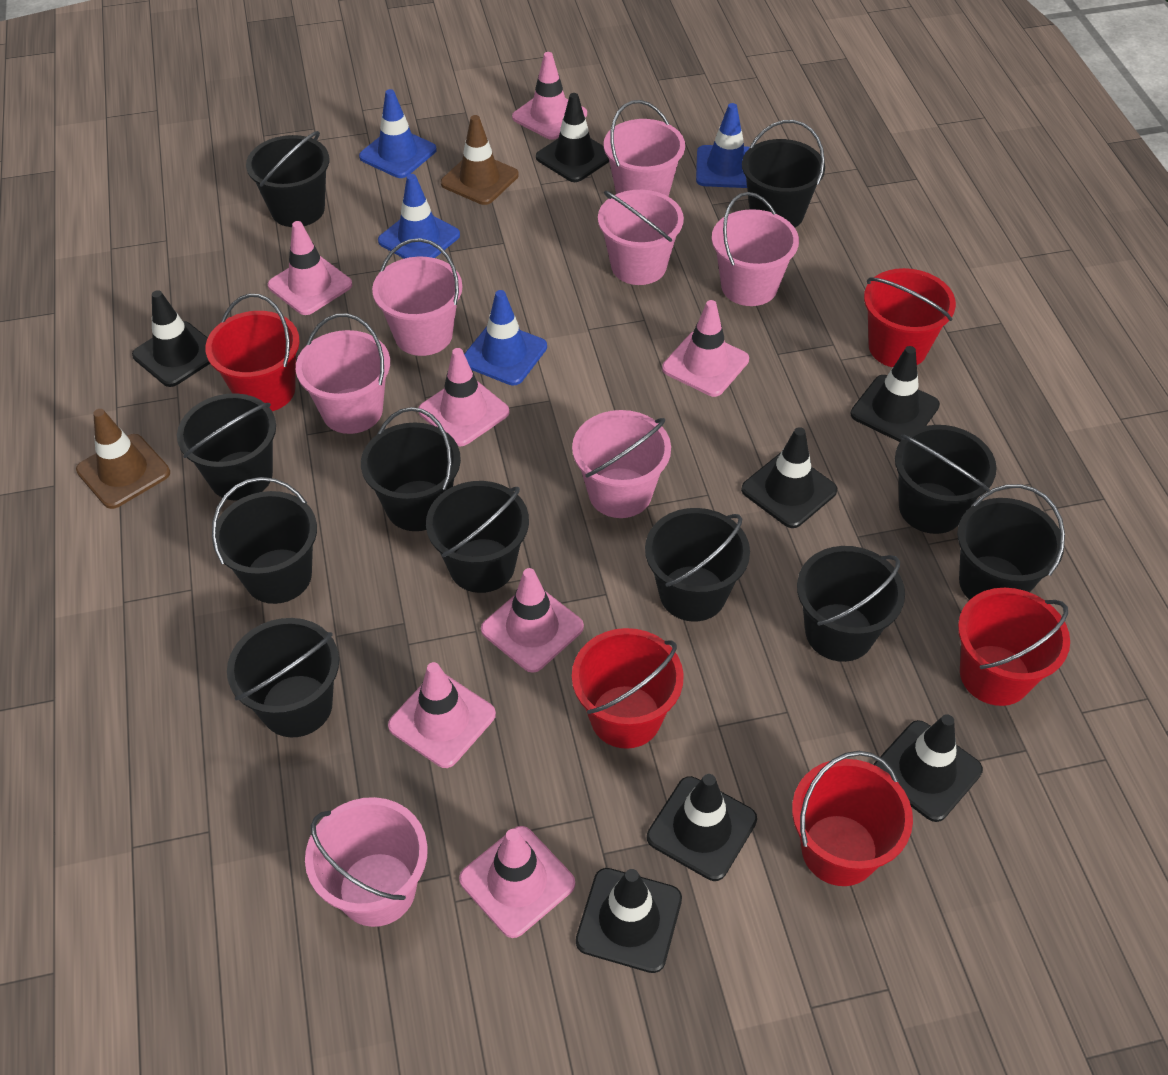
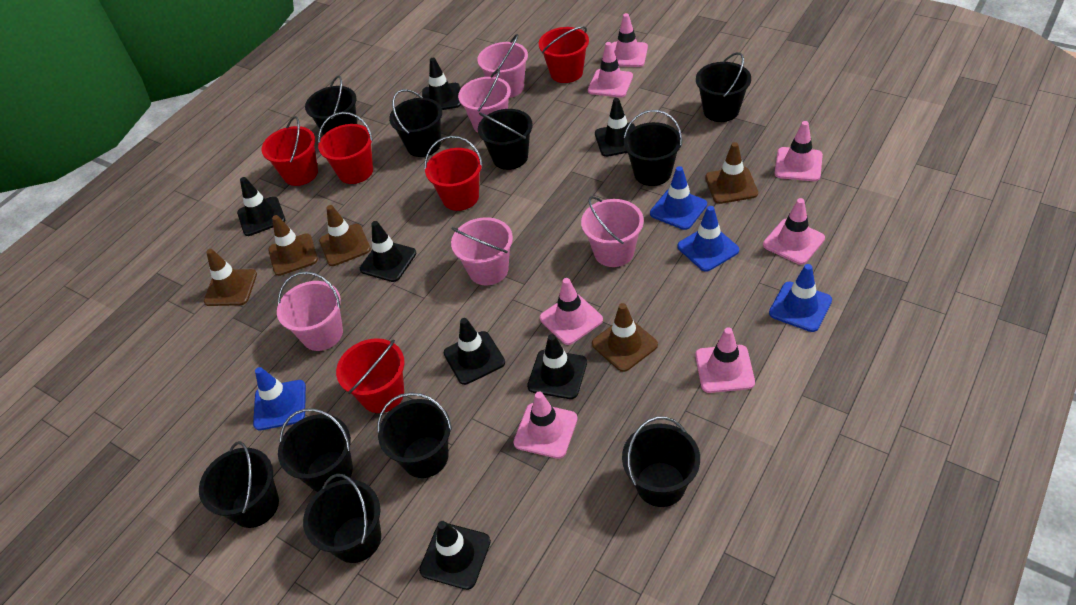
black bucket: 11 -> 10
brown traffic cone: 2 -> 5
pink bucket: 7 -> 5

